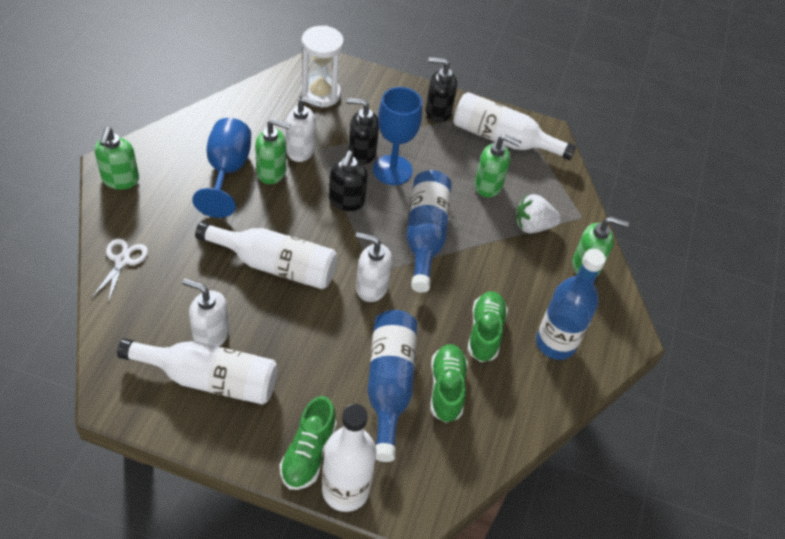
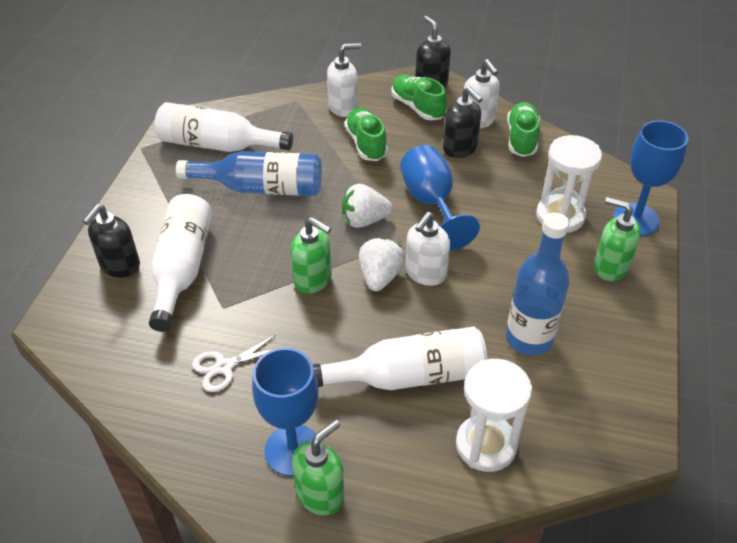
blue bottle: 3 -> 2
blue goblet: 2 -> 3
green soap dispenser: 4 -> 3
white bottle: 4 -> 3
white hourglass: 1 -> 2
white strawberry: 1 -> 2

